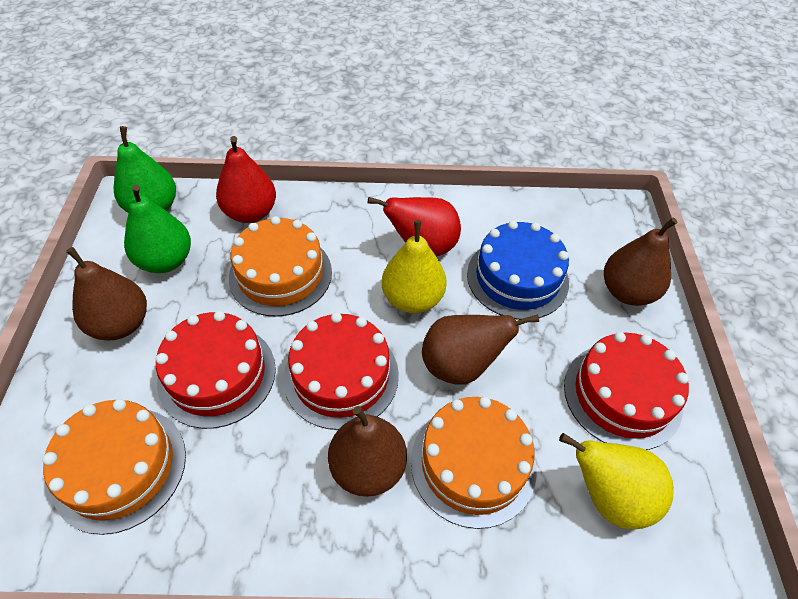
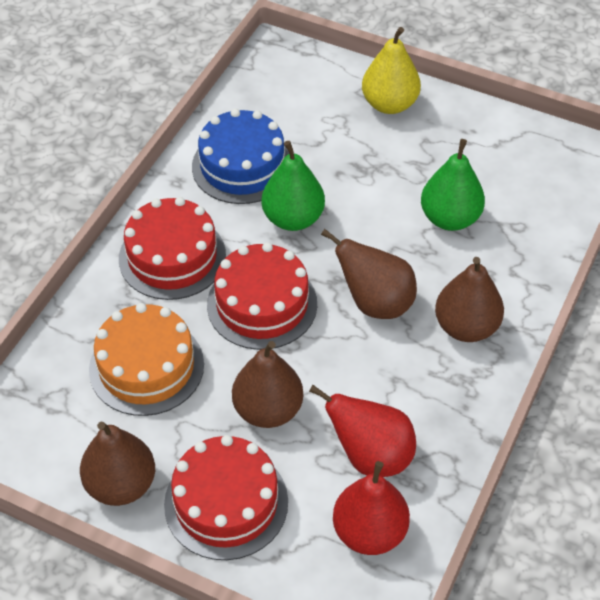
orange cake: 3 -> 1
yellow pear: 2 -> 1

